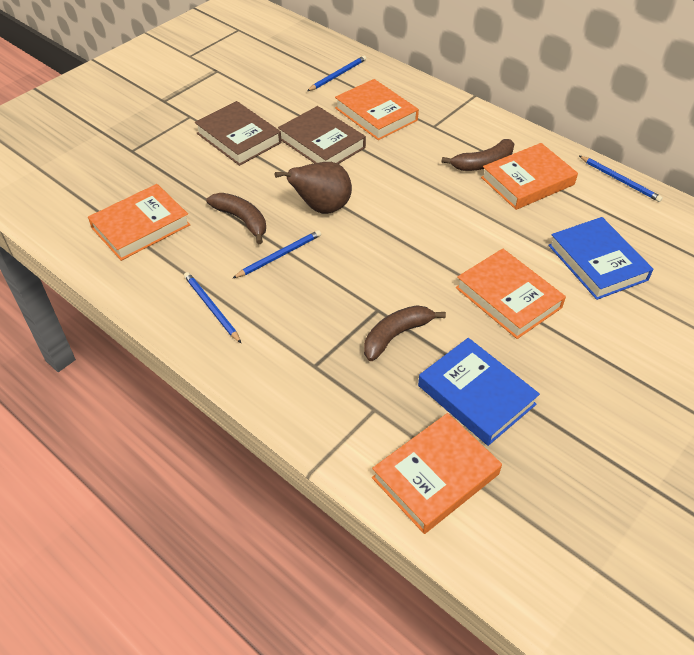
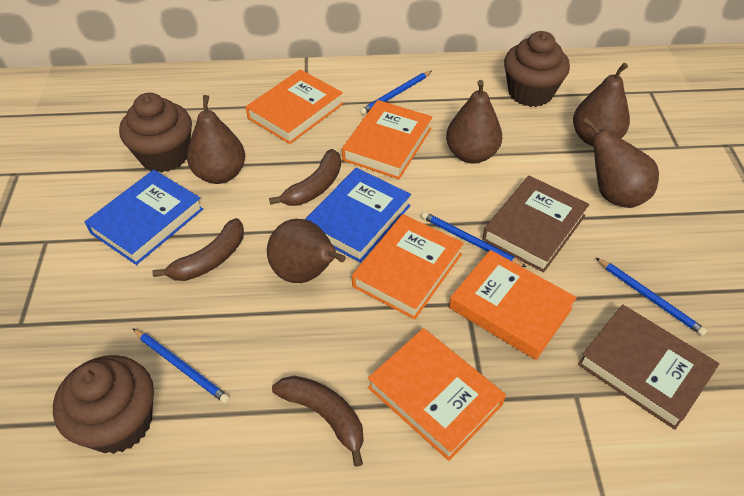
brown cupcake: 0 -> 3
brown pear: 1 -> 5

